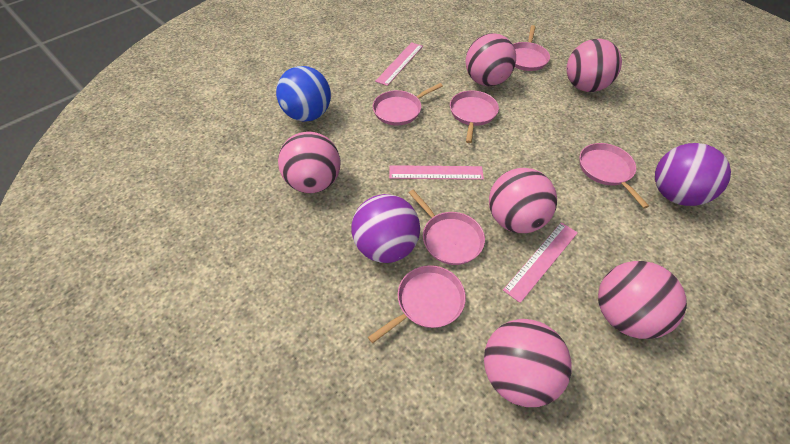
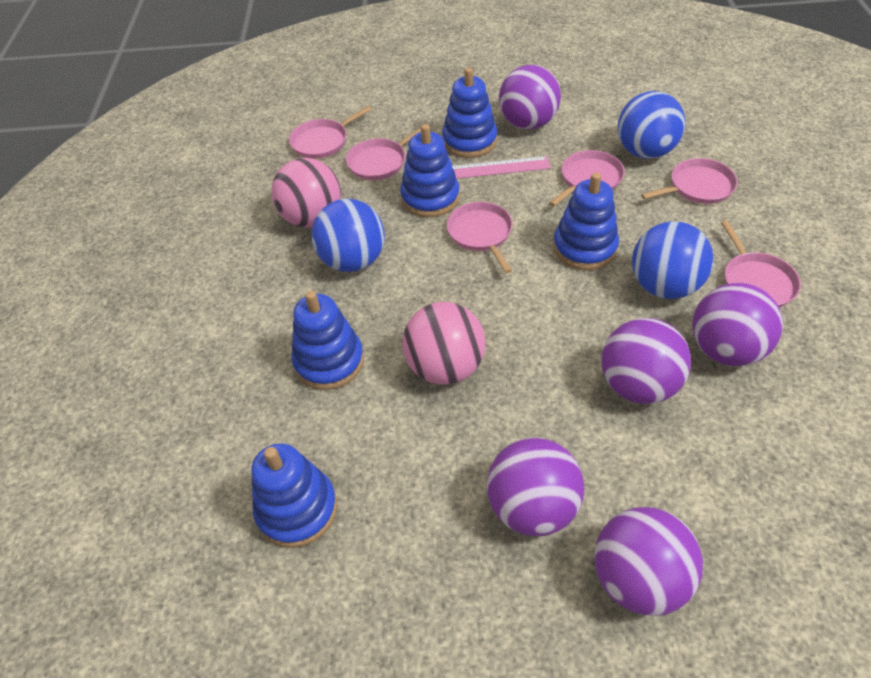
blue ball: 1 -> 3
blue stacking toy: 0 -> 5
pink ball: 6 -> 2
pink ruler: 3 -> 1
purple ball: 2 -> 5

